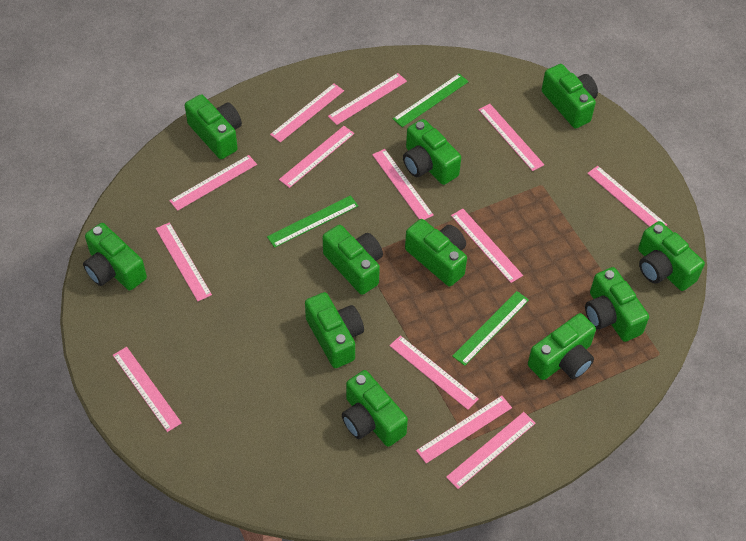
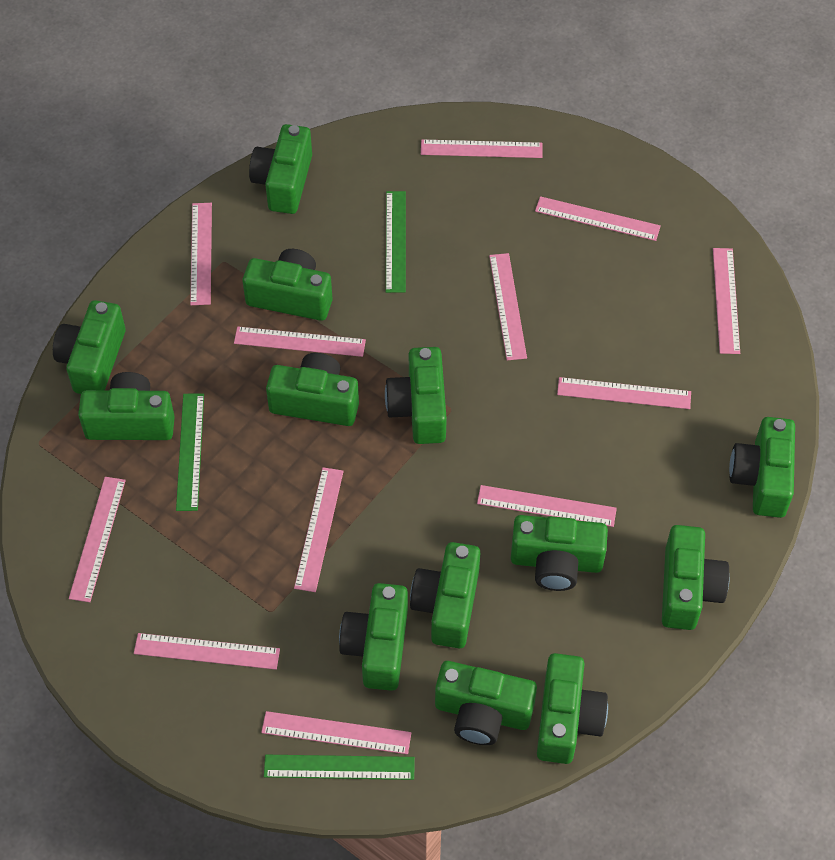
green camera: 11 -> 13
pink ruler: 13 -> 12

